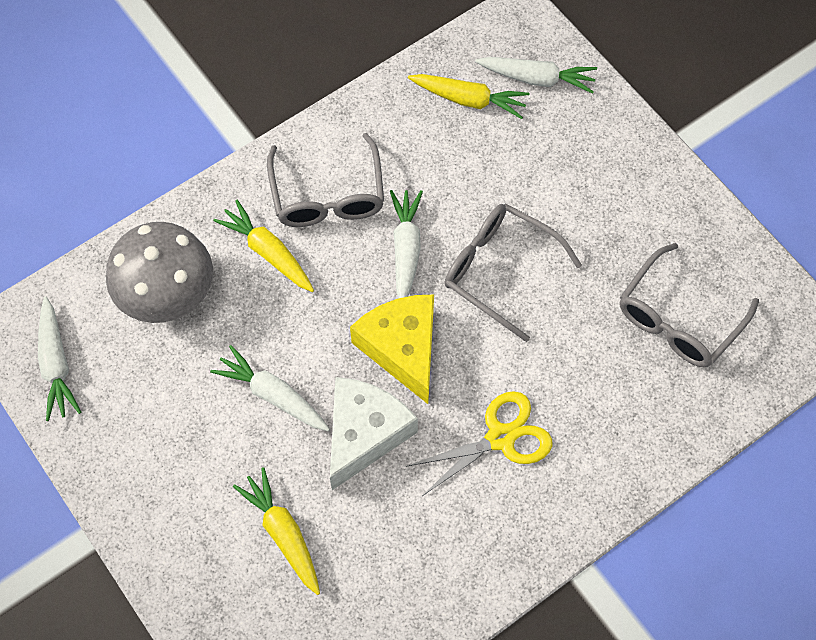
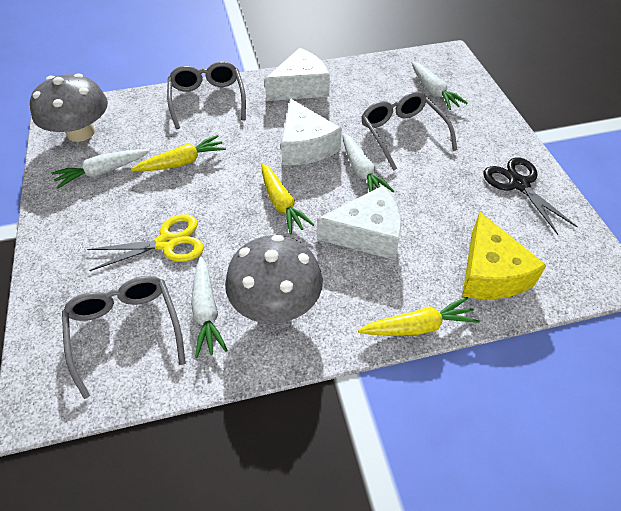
black scissors: 0 -> 1
grey mushroom: 1 -> 2
white cheese: 1 -> 3

